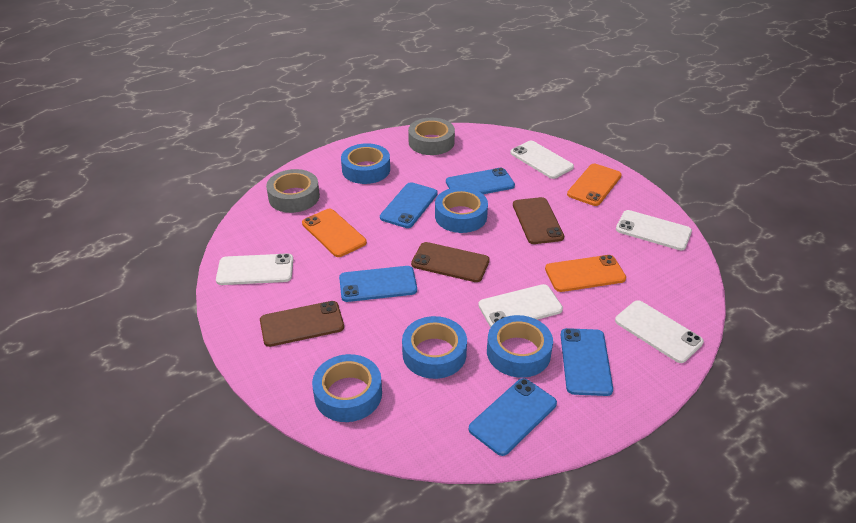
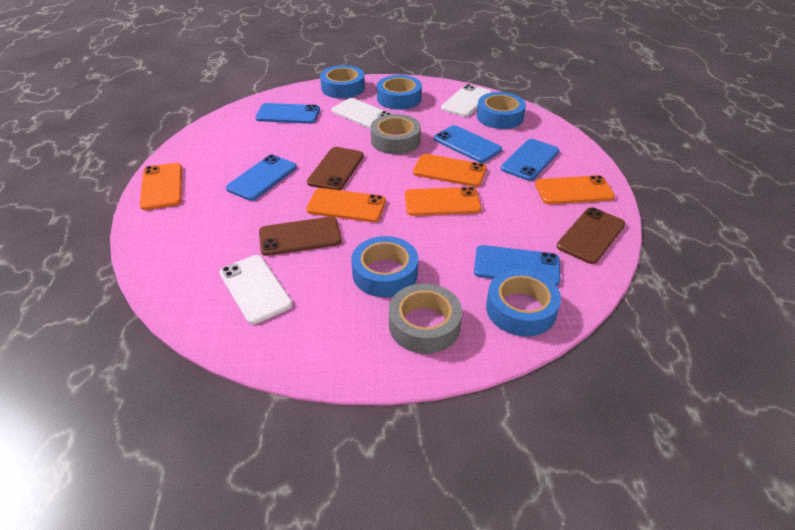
orange phone: 3 -> 5
white phone: 5 -> 3

